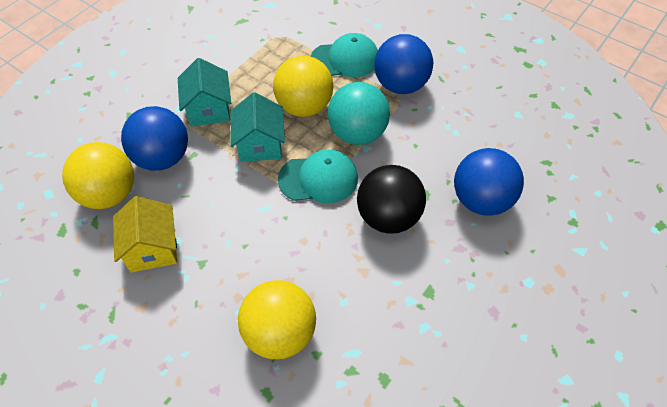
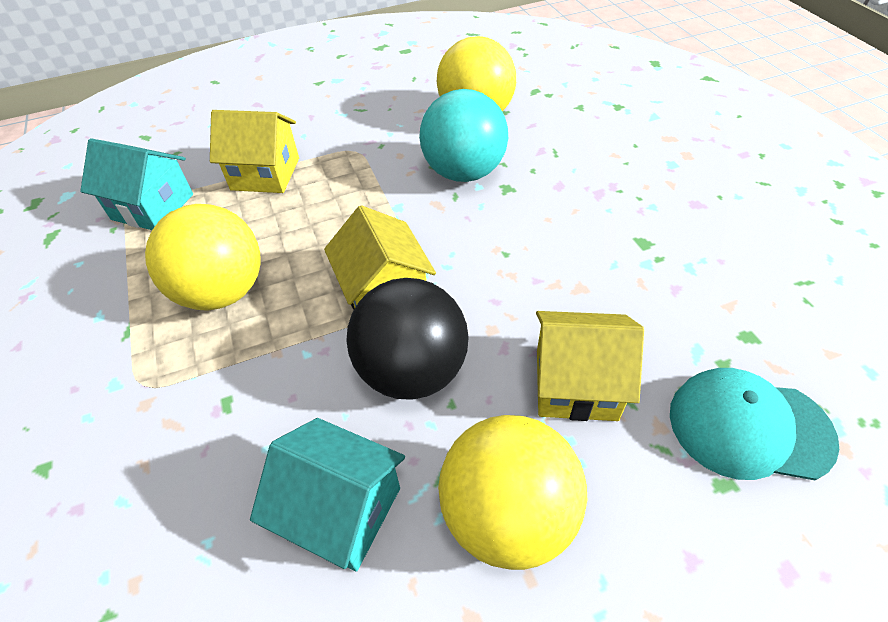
blue ball: 3 -> 0
turquoise cap: 2 -> 1
yellow house: 1 -> 3

